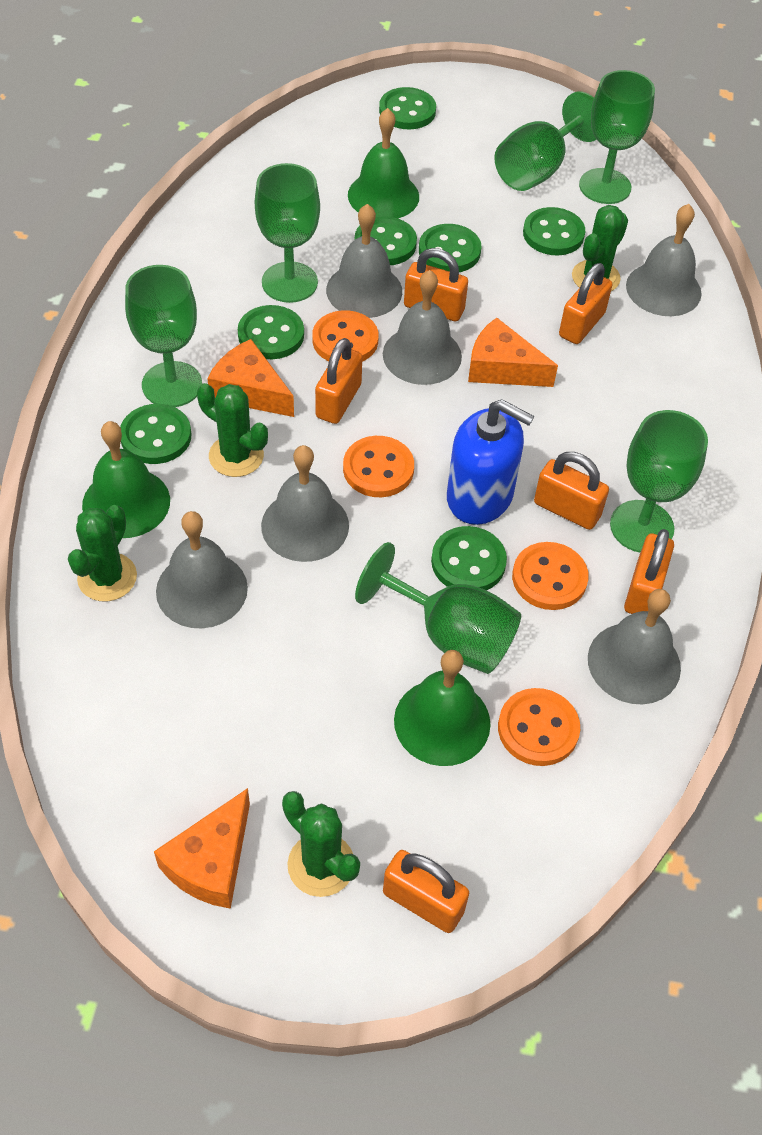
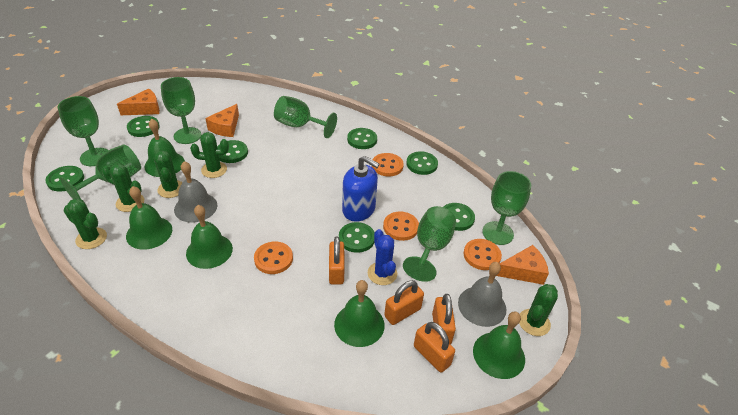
blue cactus: 0 -> 1
green bell: 3 -> 5
green cactus: 4 -> 5
grey bell: 6 -> 2
orange padlock: 6 -> 4

